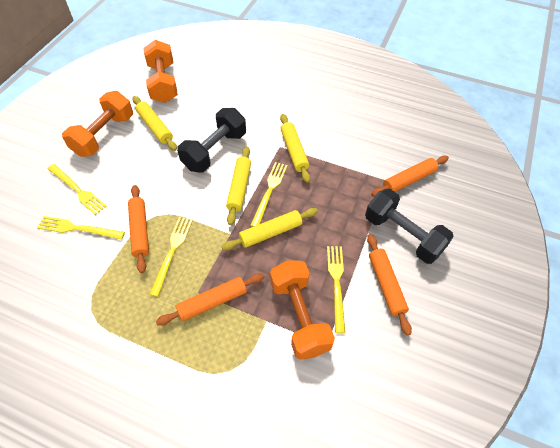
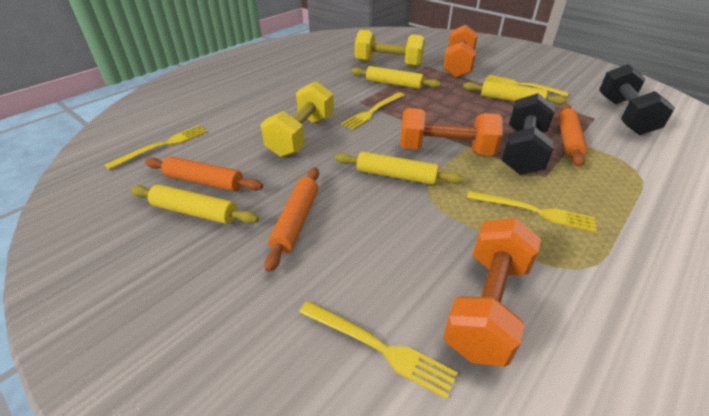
orange rolling pin: 4 -> 3
yellow dumbbell: 0 -> 2

